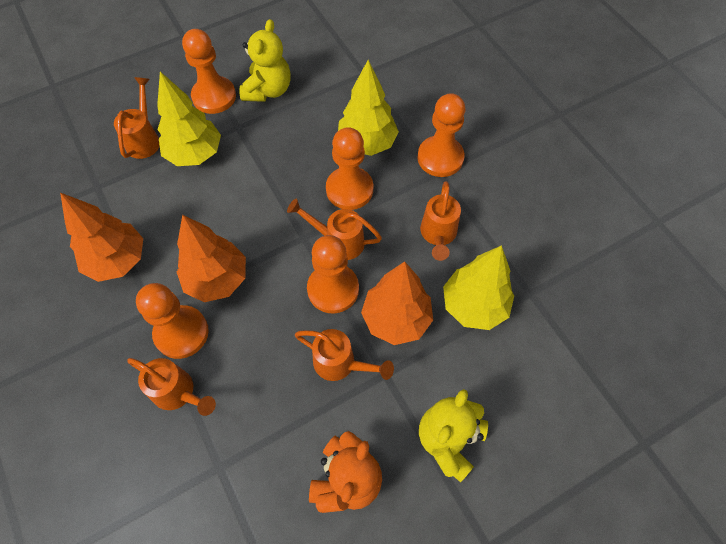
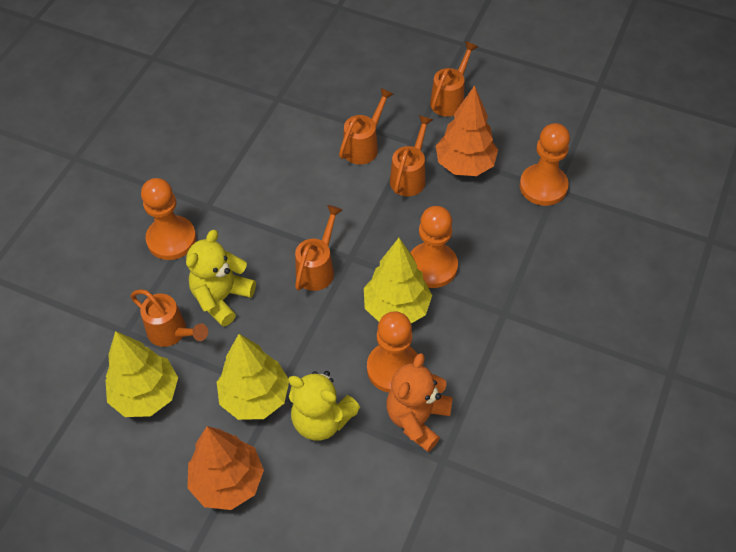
orange pawn: 5 -> 4
orange tree: 3 -> 2

